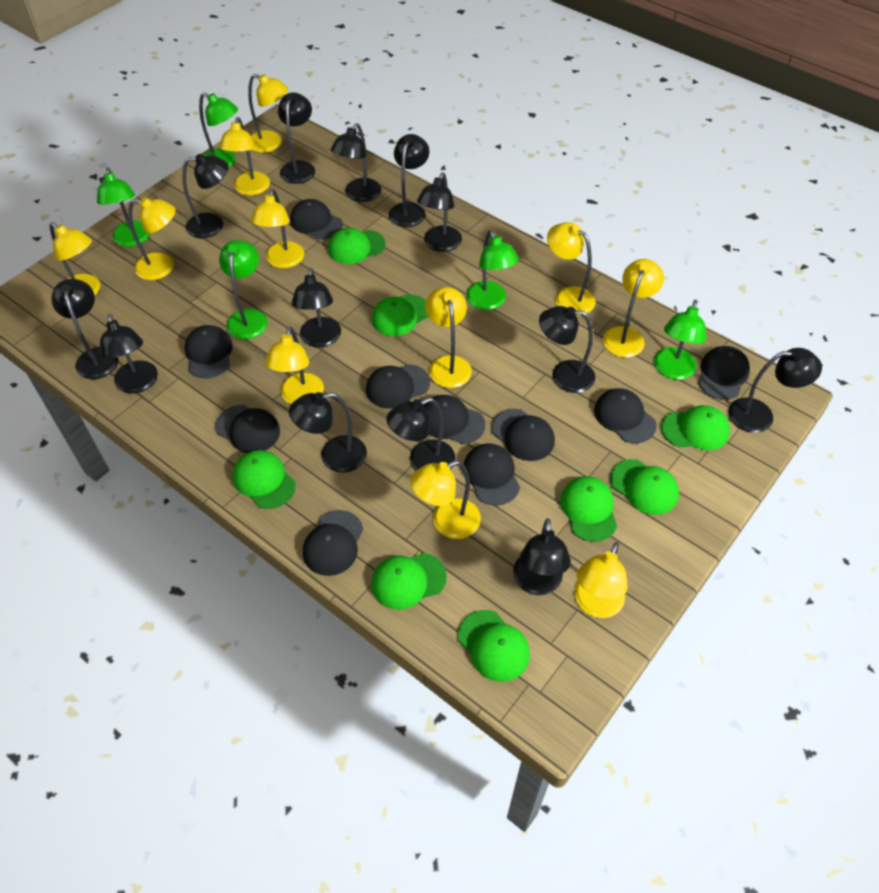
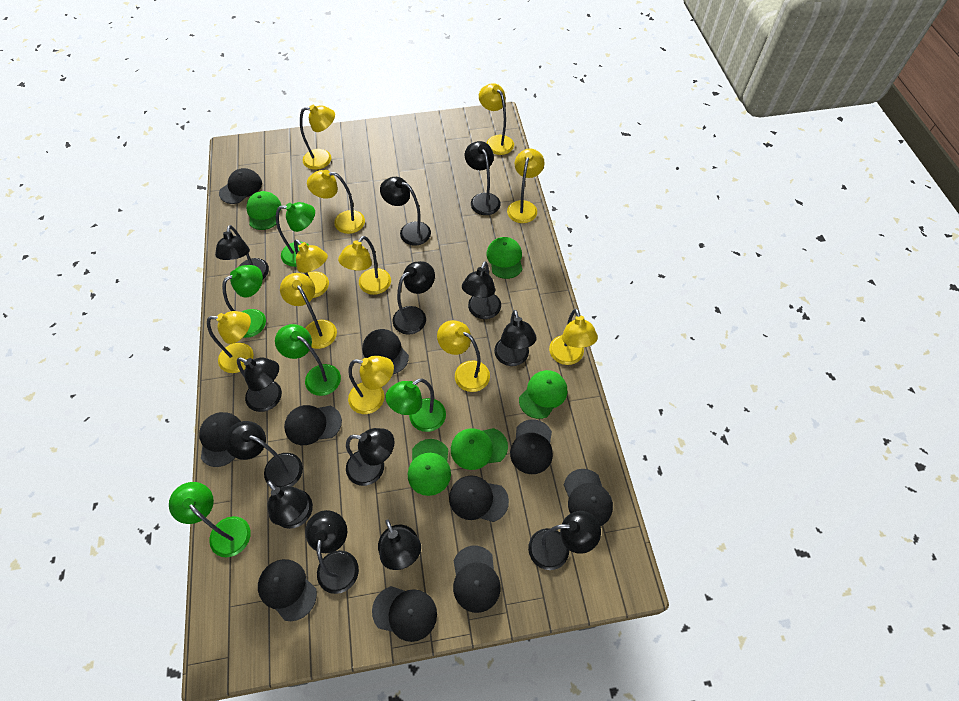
green cap: 8 -> 5

